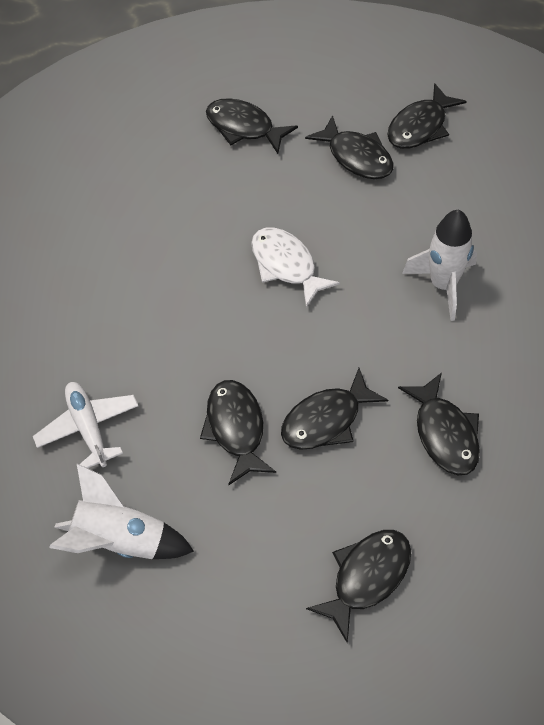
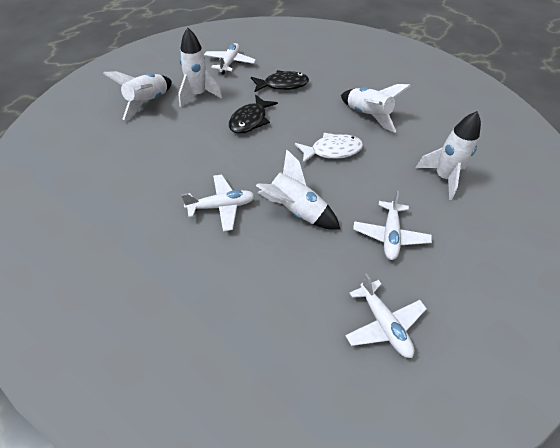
black fish: 7 -> 2
white plane: 1 -> 4
white rocket: 2 -> 5

